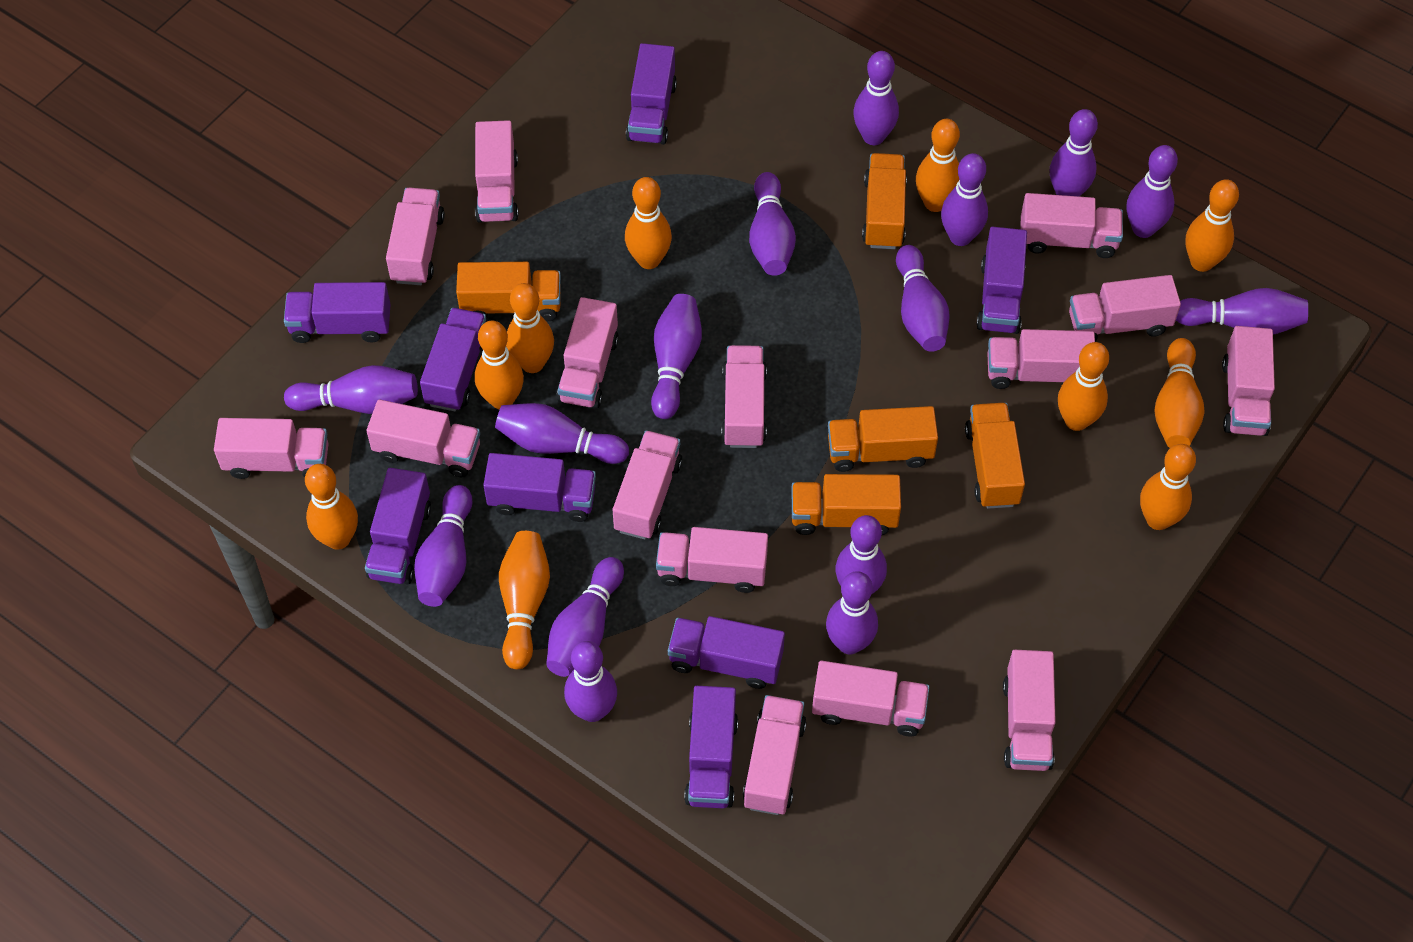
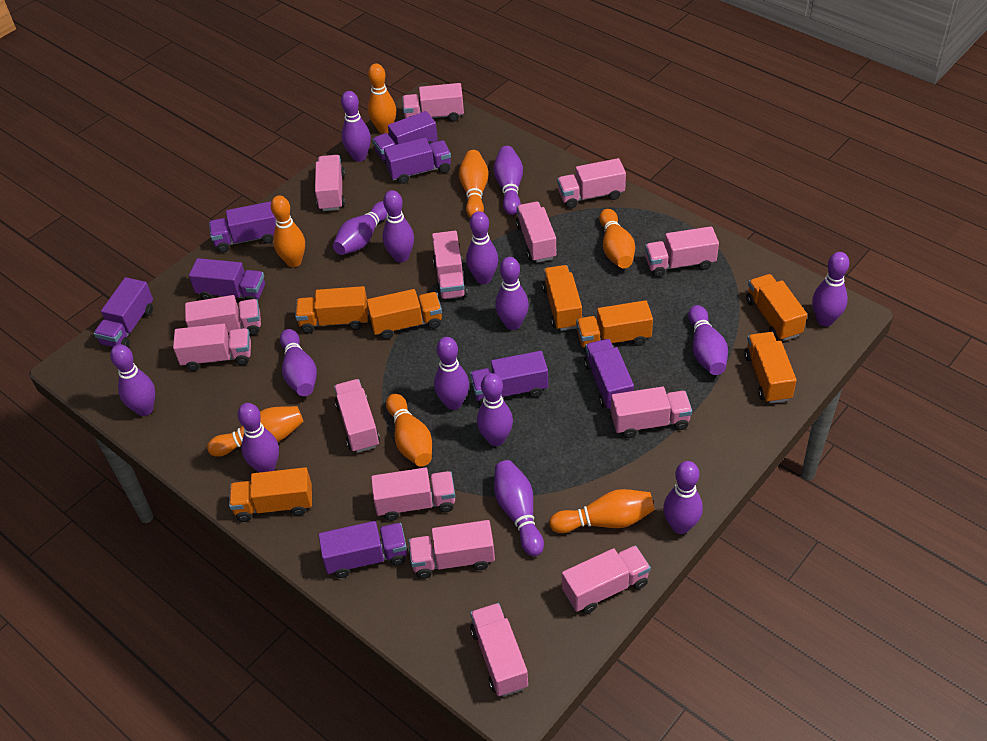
orange bowling pin: 10 -> 7
orange truck: 5 -> 7
pink truck: 15 -> 14

